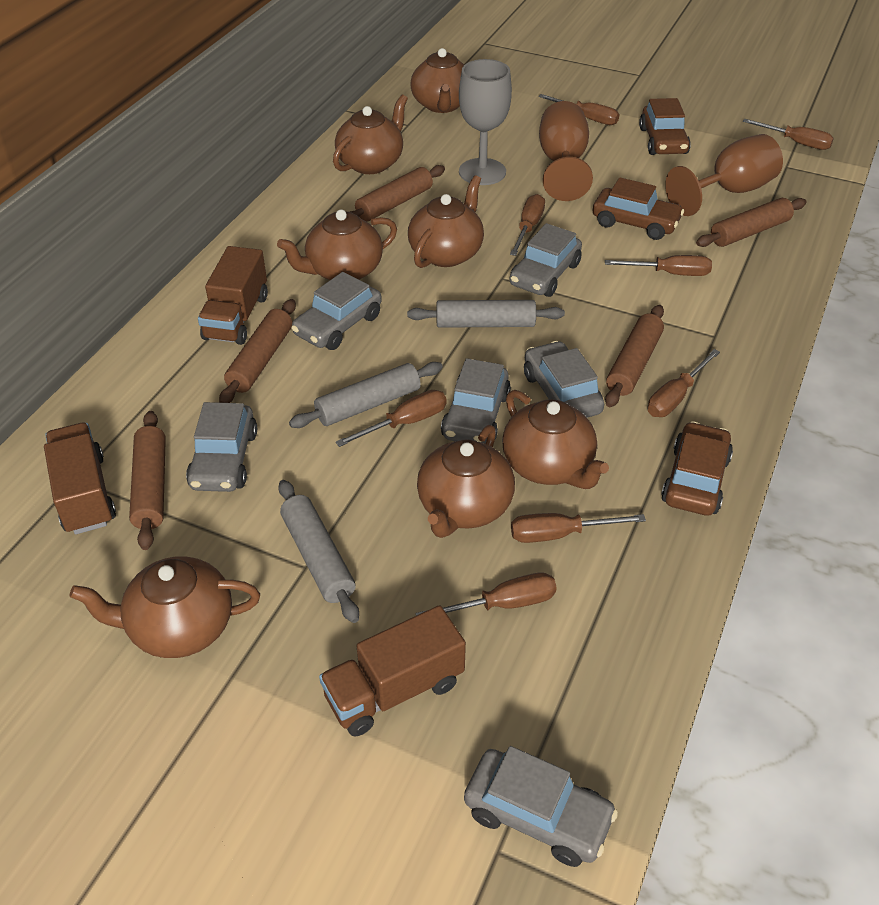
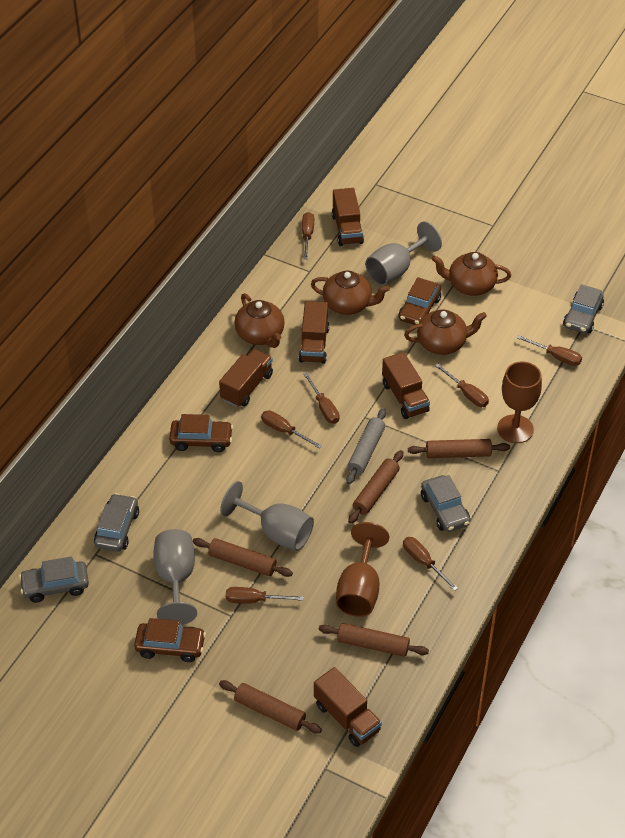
brown screwdriver: 8 -> 7
brown teapot: 7 -> 4
brown truck: 3 -> 5
grey car: 6 -> 4
grey goblet: 1 -> 3
grey rolling pin: 3 -> 1

